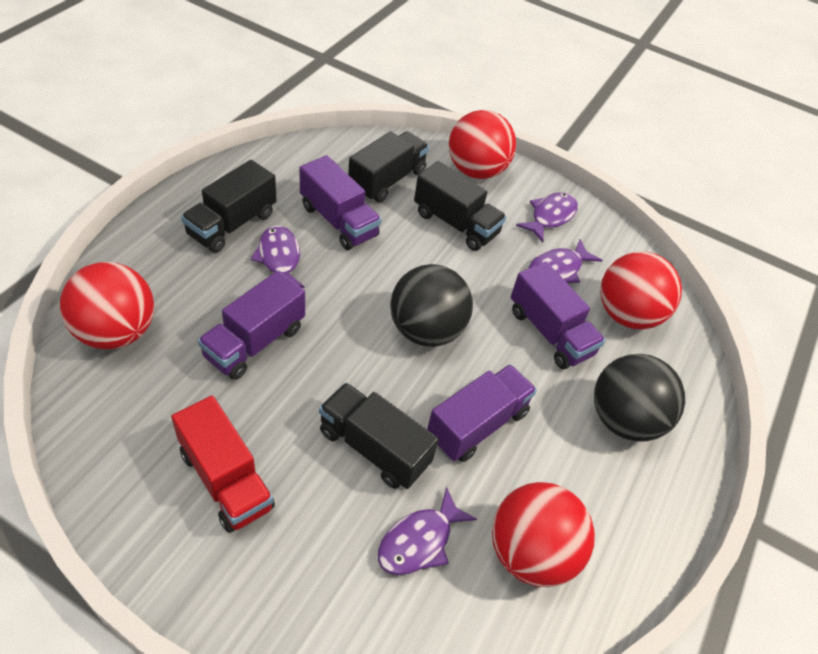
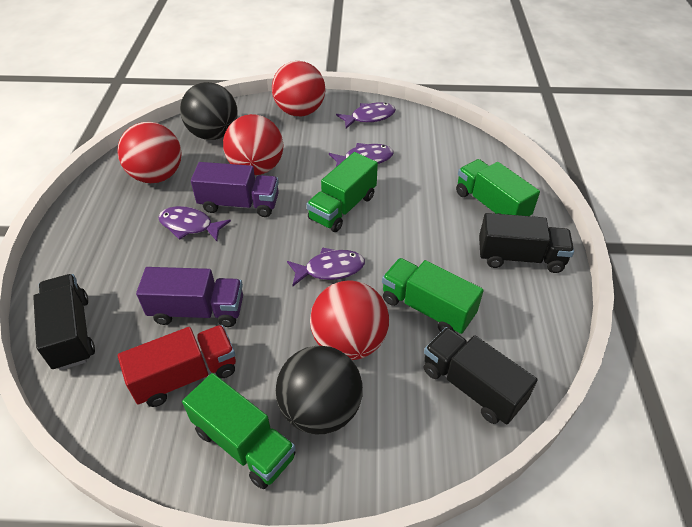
black truck: 4 -> 3
green truck: 0 -> 4
purple truck: 4 -> 2

